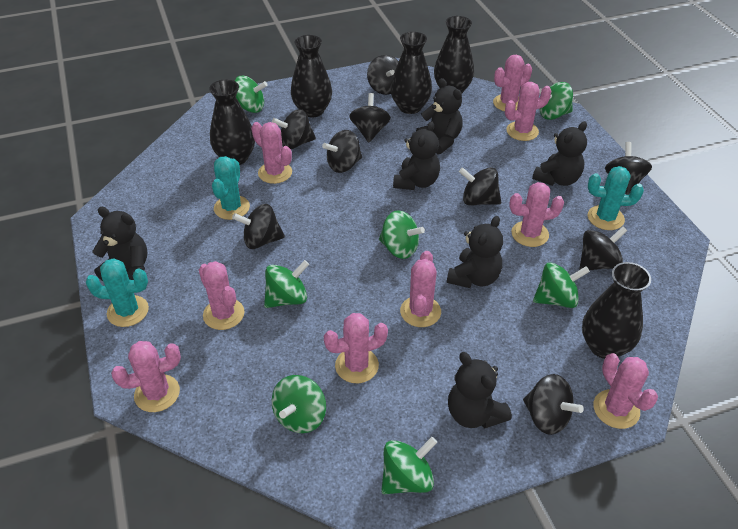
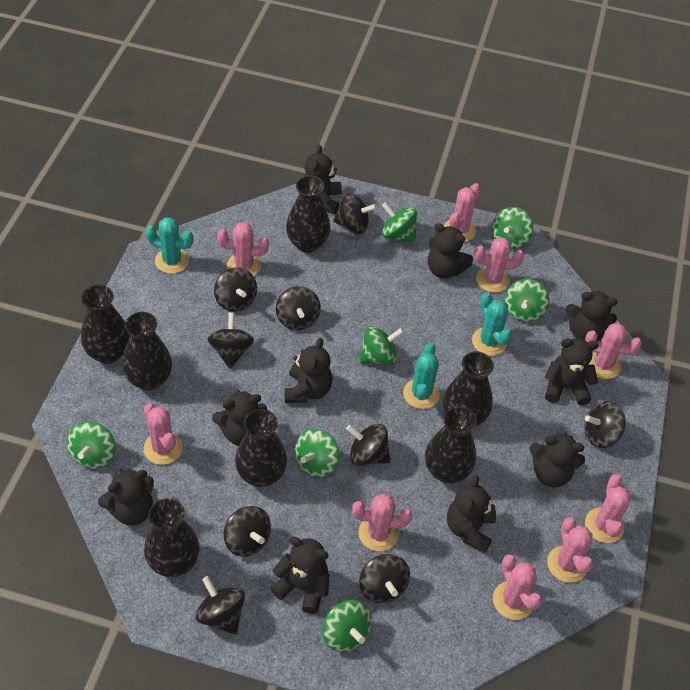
black teddy bear: 6 -> 10
black vase: 5 -> 7

